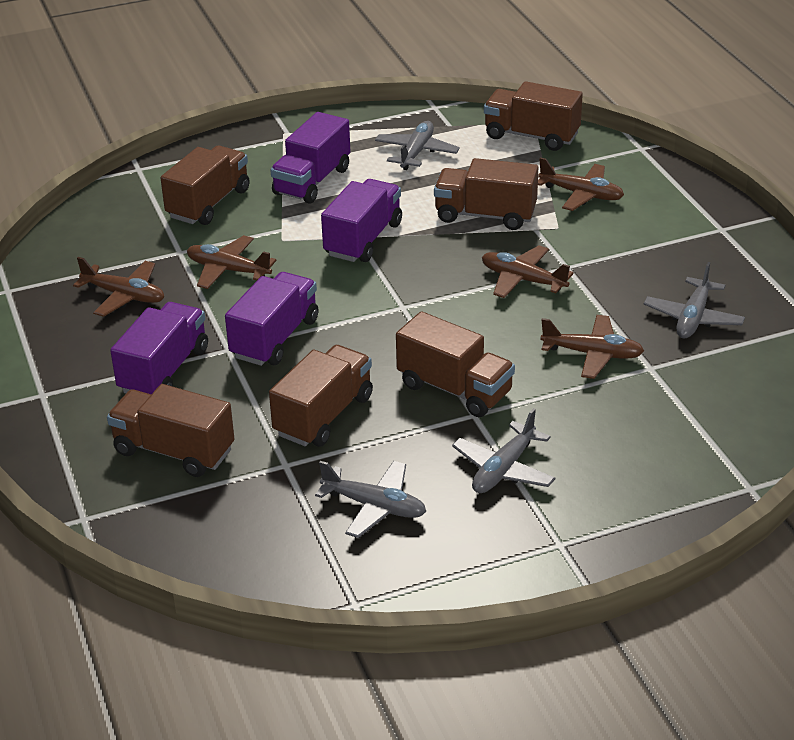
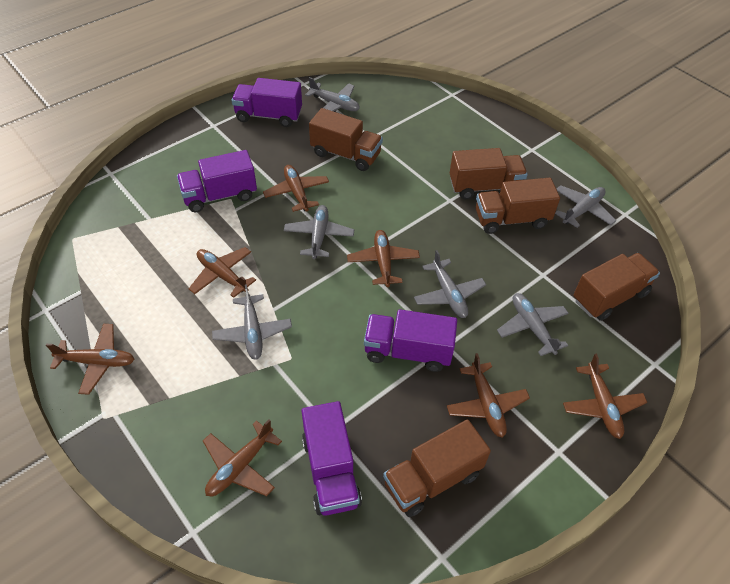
brown plane: 5 -> 7
brown truck: 6 -> 5
grey plane: 4 -> 6

